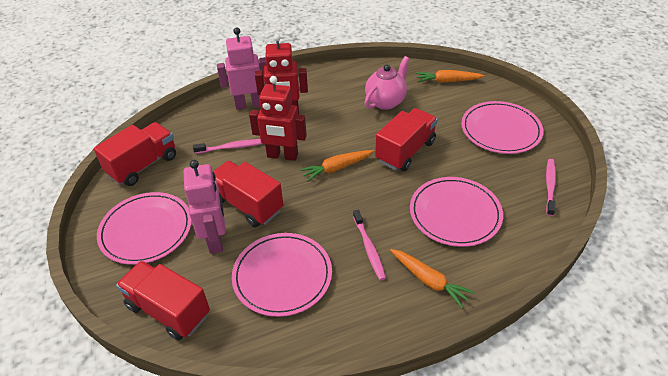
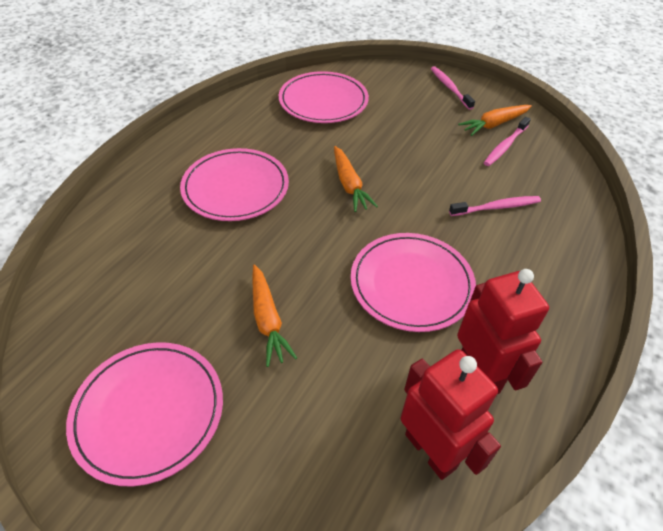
pink robot: 2 -> 0
pink teapot: 1 -> 0
red truck: 4 -> 0

